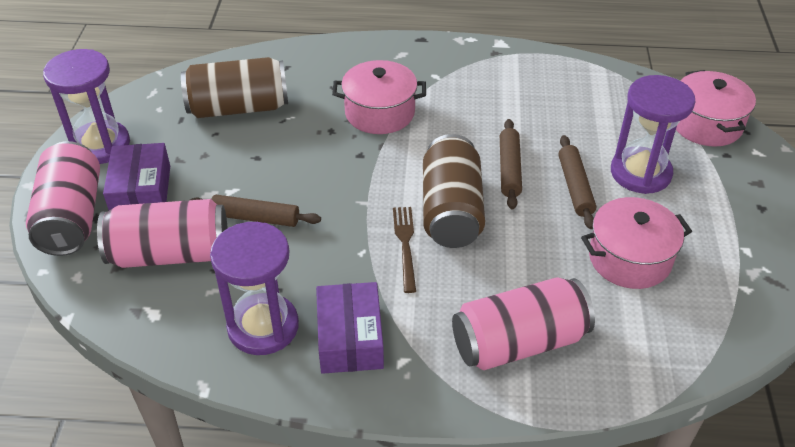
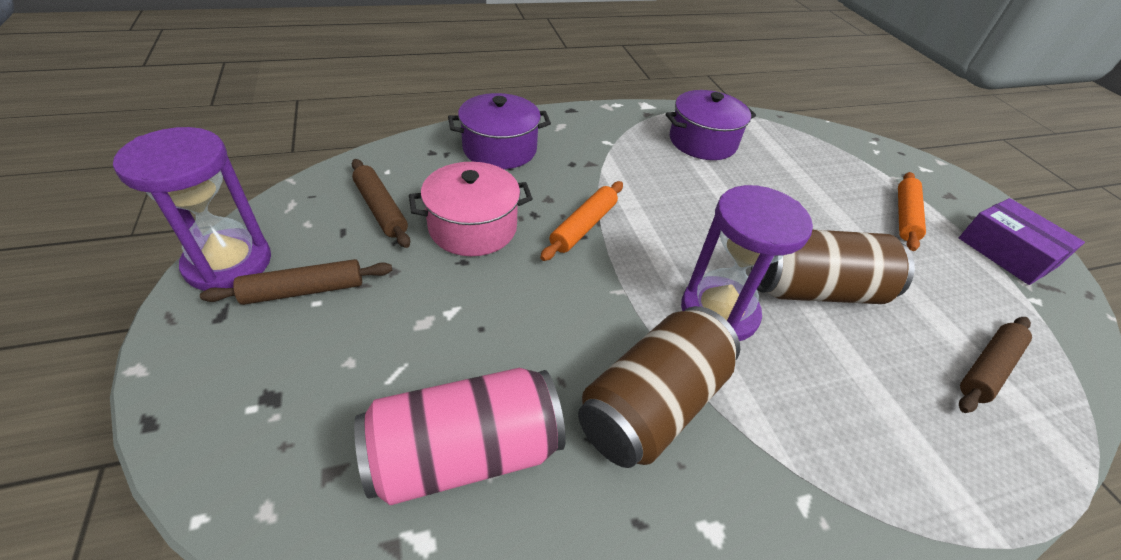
brown fork: 1 -> 0
orange rolling pin: 0 -> 2
pink can: 3 -> 1
pink pot: 3 -> 1
purple box: 2 -> 1
purple hourglass: 3 -> 2
purple pot: 0 -> 2

